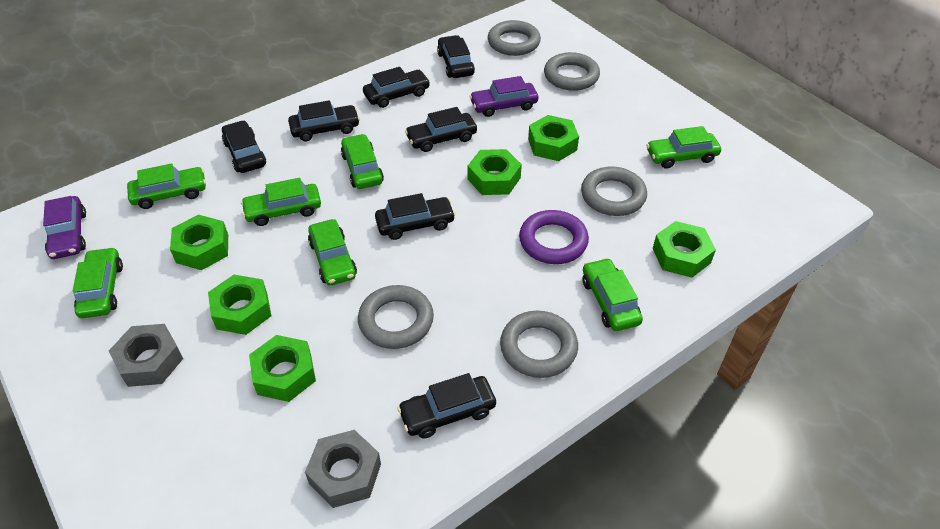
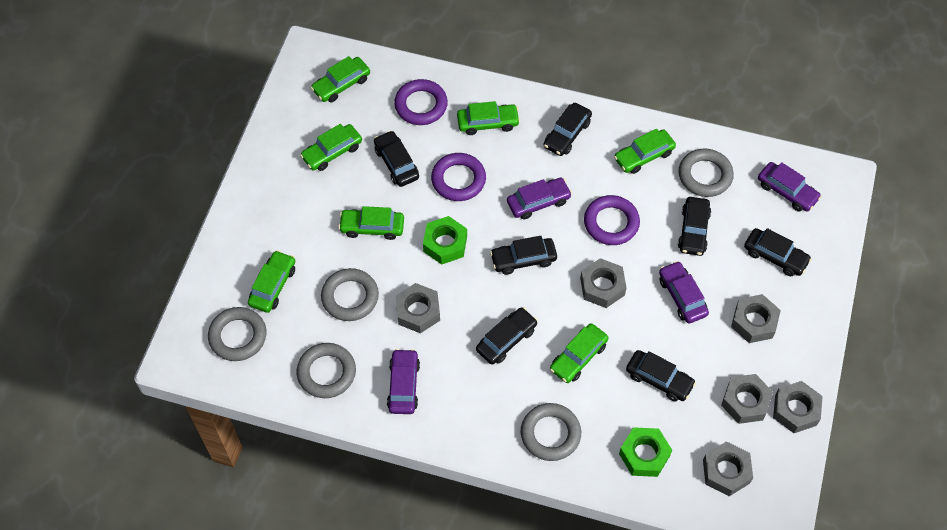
green nut: 6 -> 2
grey nut: 2 -> 6
purple car: 2 -> 4
purple ring: 1 -> 3

